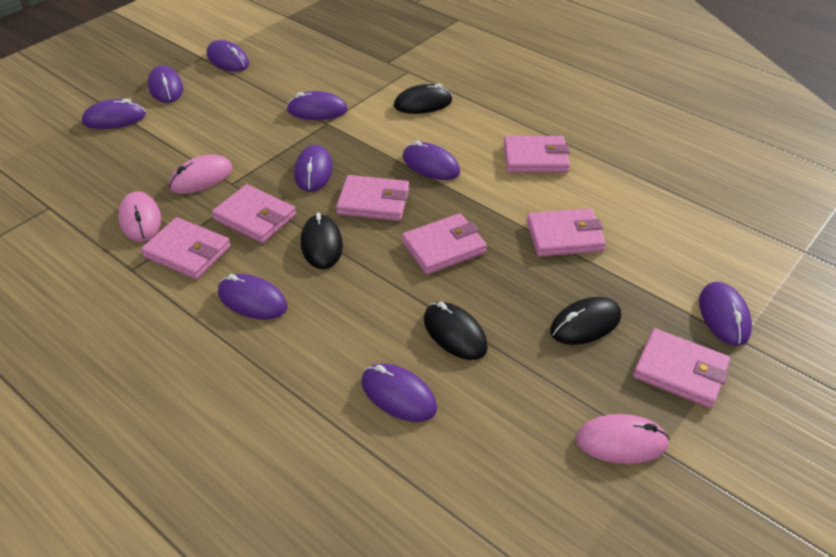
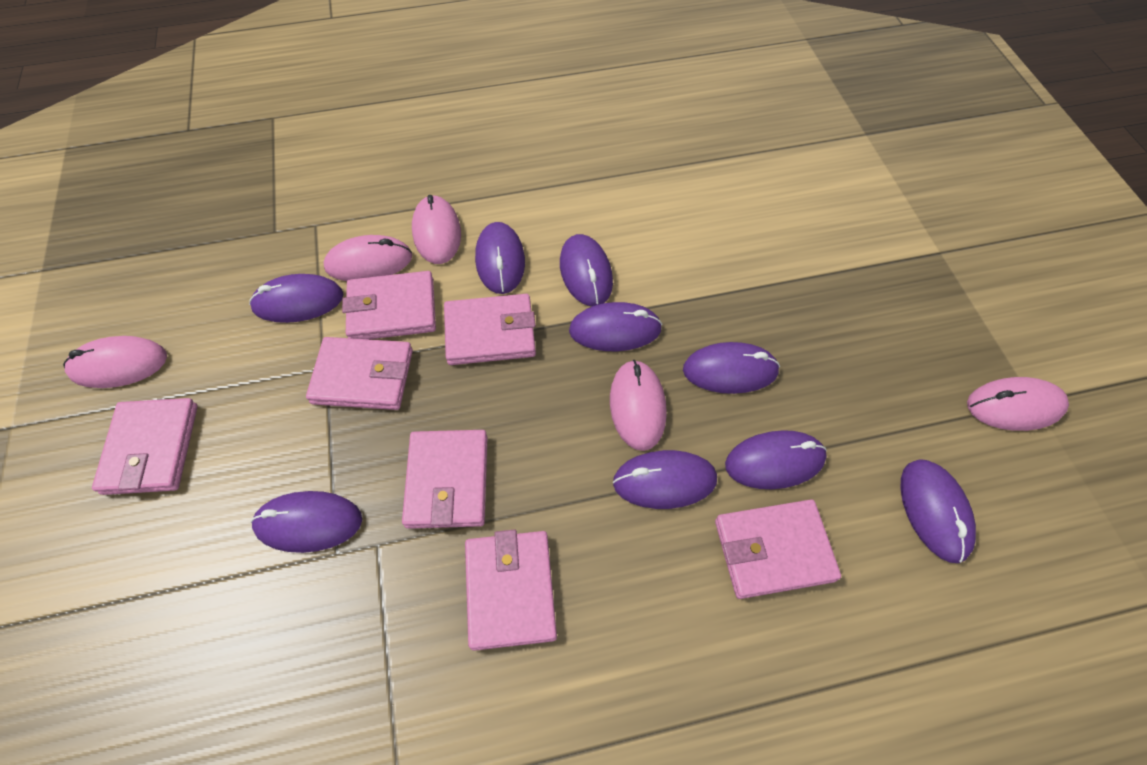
black mouse: 4 -> 0
pink mouse: 3 -> 5

